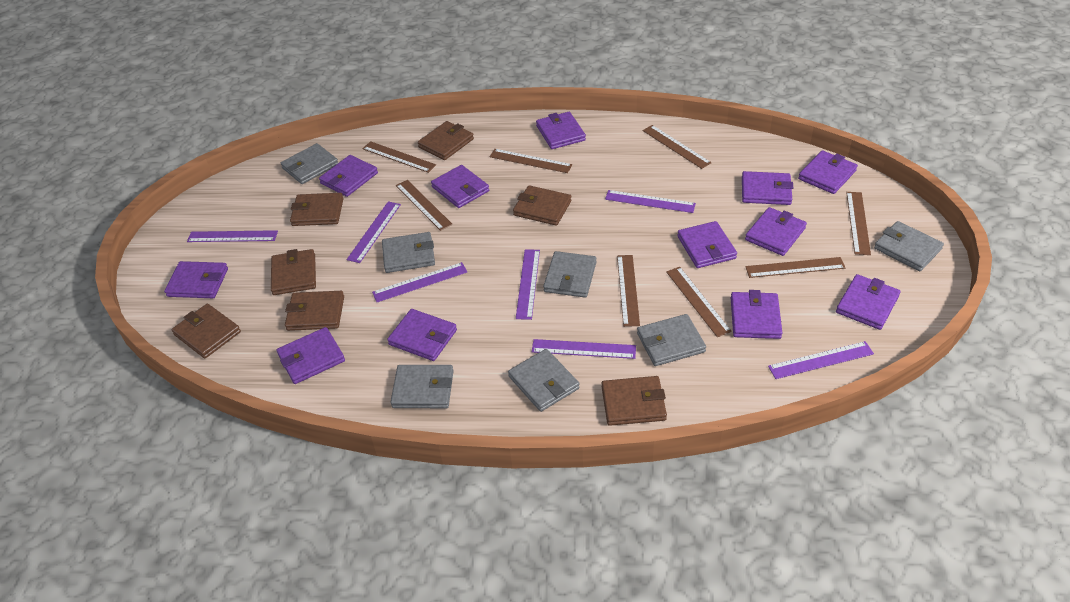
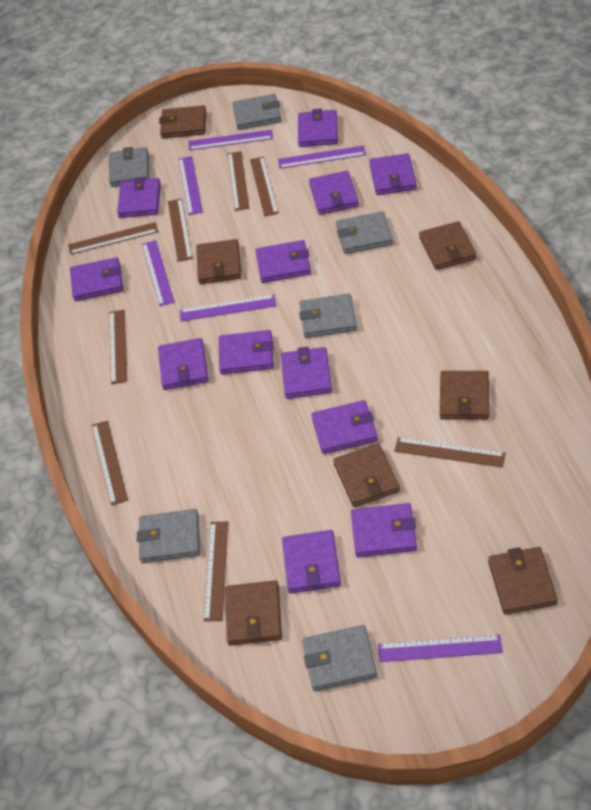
grey wallet: 7 -> 6
purple ruler: 7 -> 6

